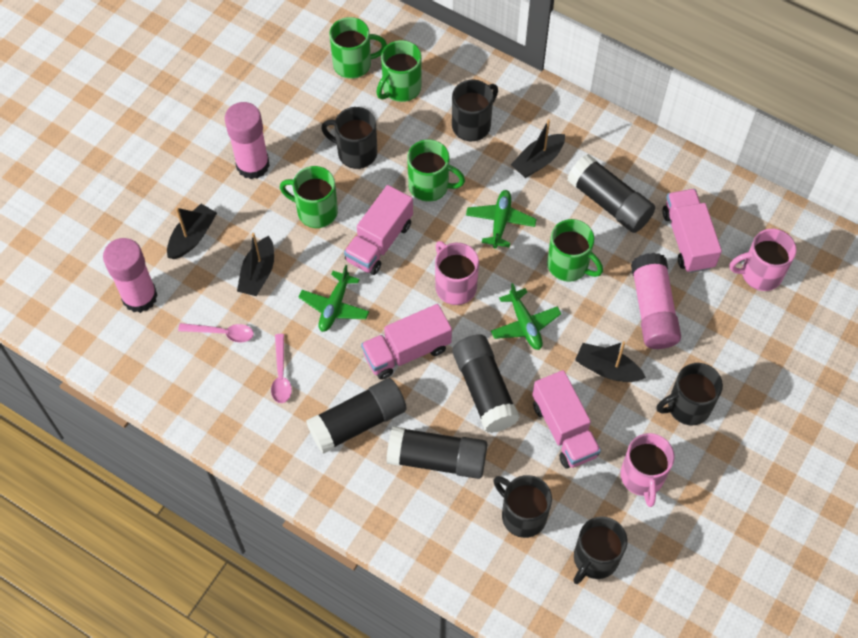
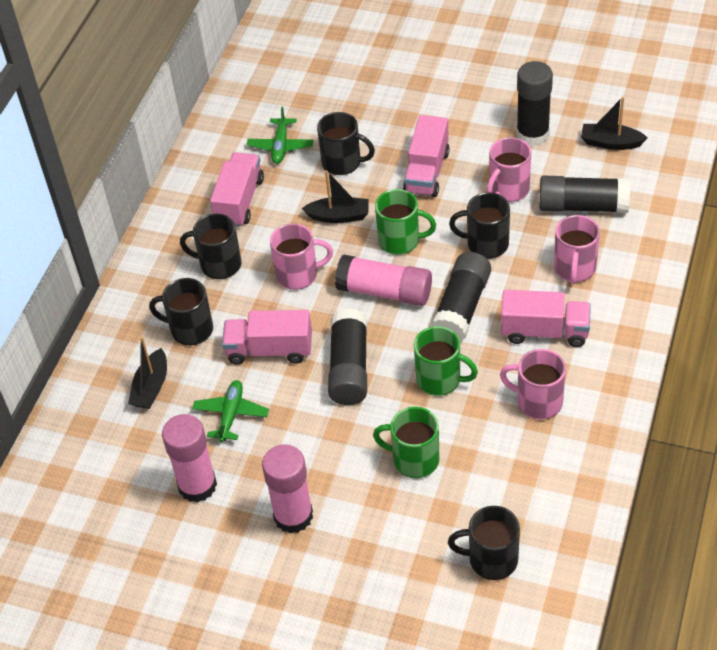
black boat: 4 -> 3
green mug: 5 -> 3
green plane: 3 -> 2
pink mug: 3 -> 4
pink spoon: 2 -> 0

